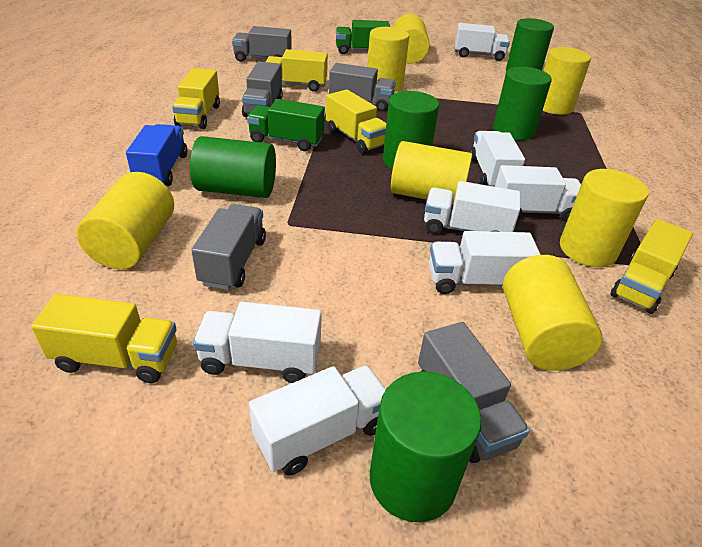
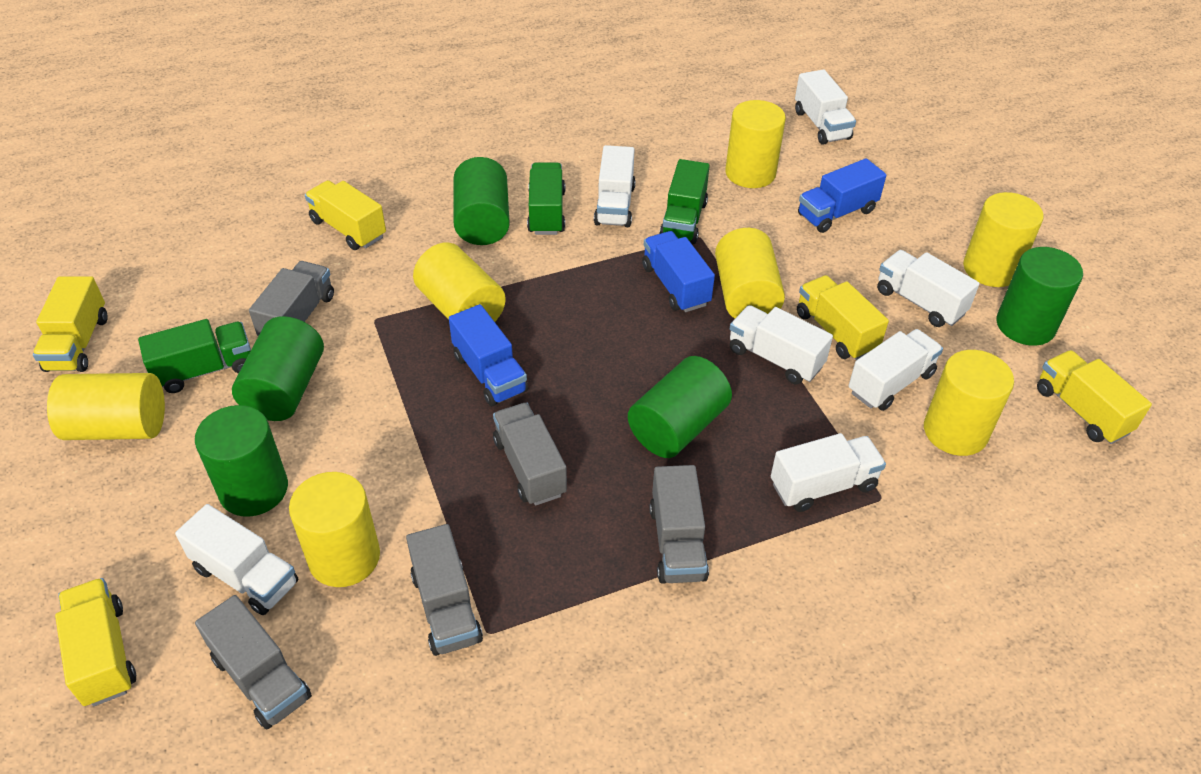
blue truck: 1 -> 3
green truck: 2 -> 3

